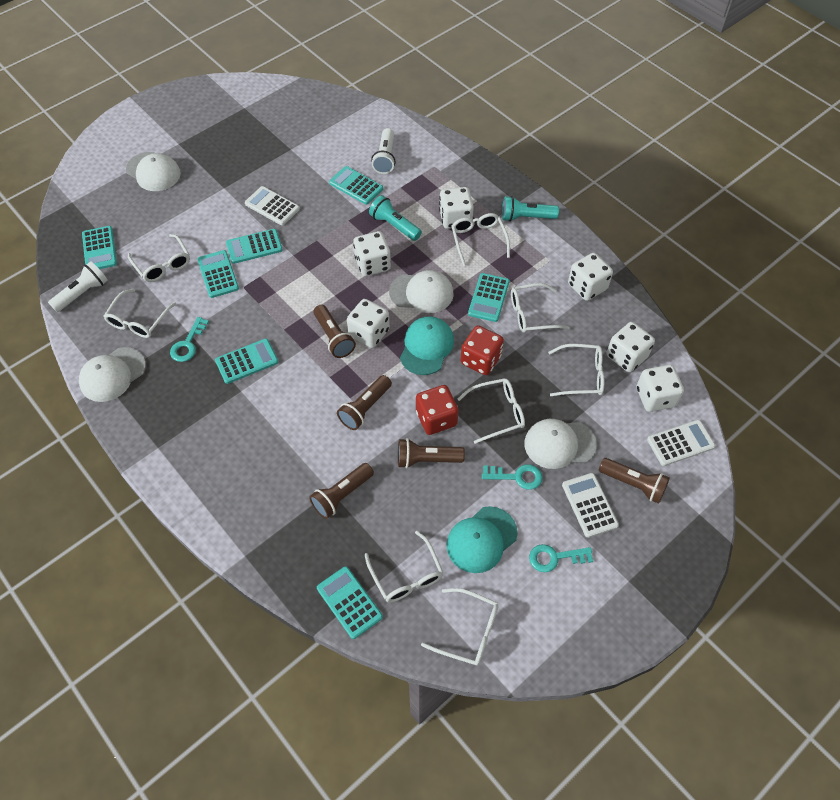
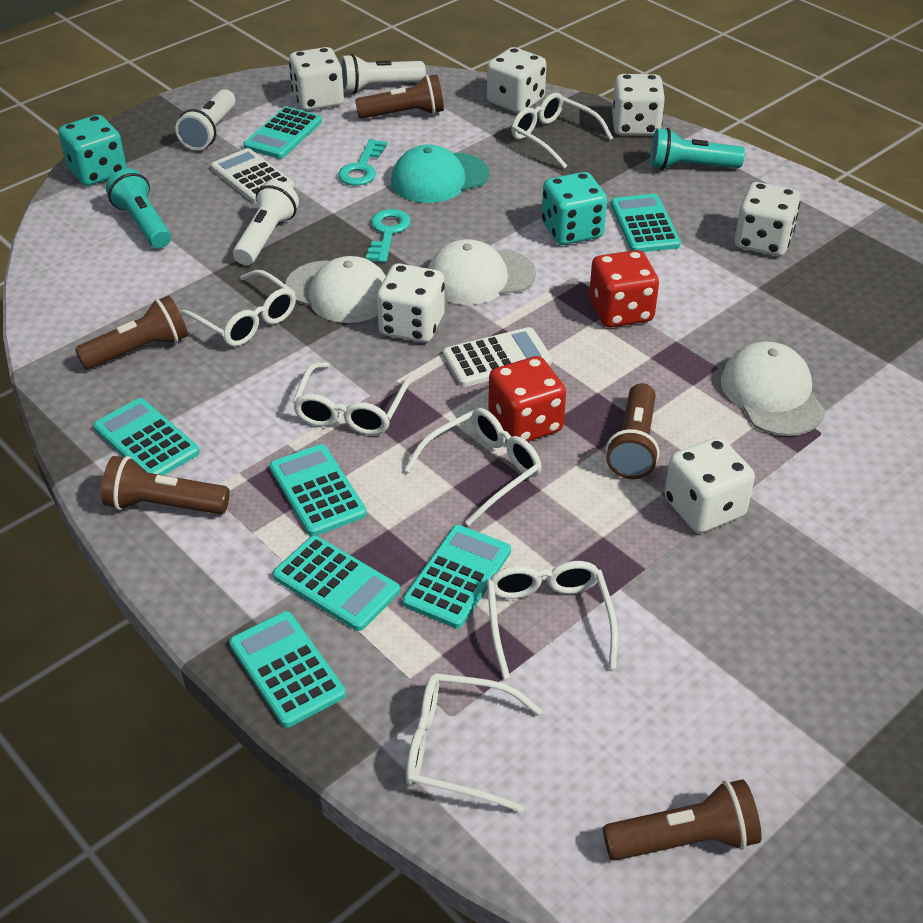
turquoise cap: 2 -> 1
turquoise dice: 0 -> 2
turquoise key: 3 -> 2
white calculator: 3 -> 2
white cap: 4 -> 3
white flashlight: 2 -> 3
white glasses: 8 -> 6

